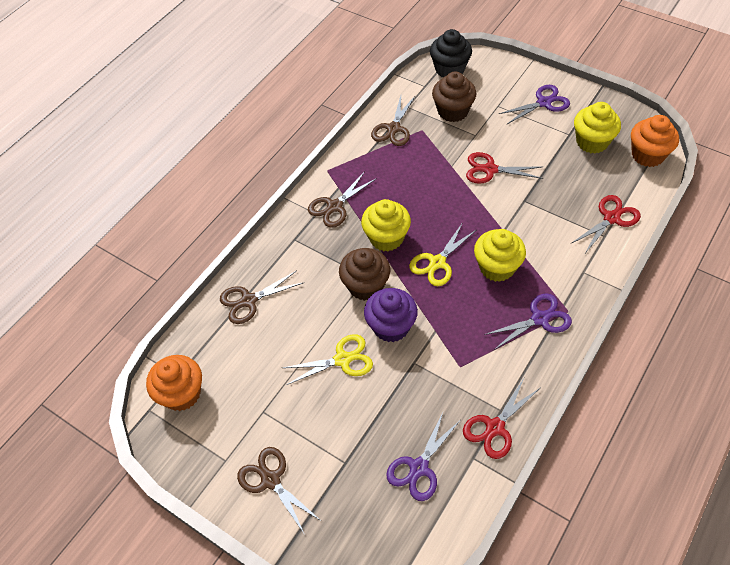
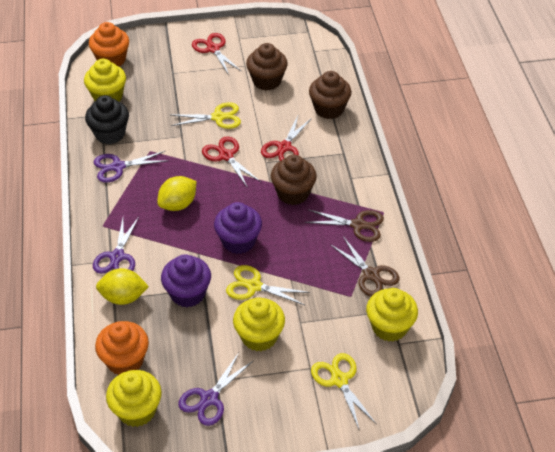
brown cupcake: 2 -> 3
brown scissors: 4 -> 2
purple cupcake: 1 -> 2
yellow cupcake: 3 -> 4
yellow lemon: 0 -> 2
yellow scissors: 2 -> 3

